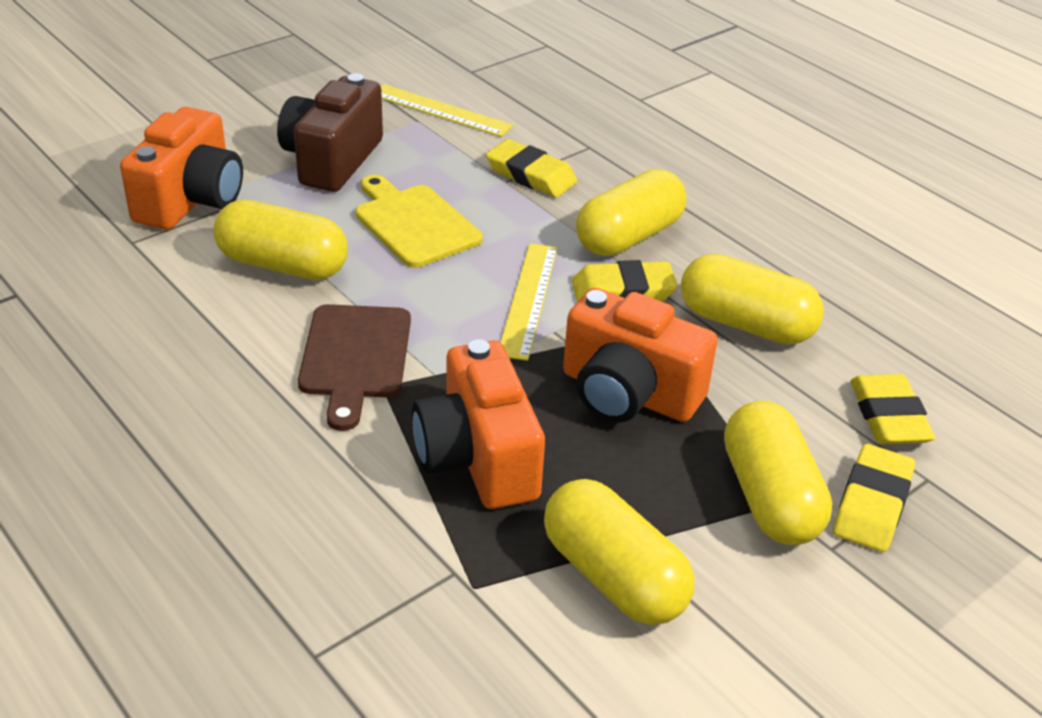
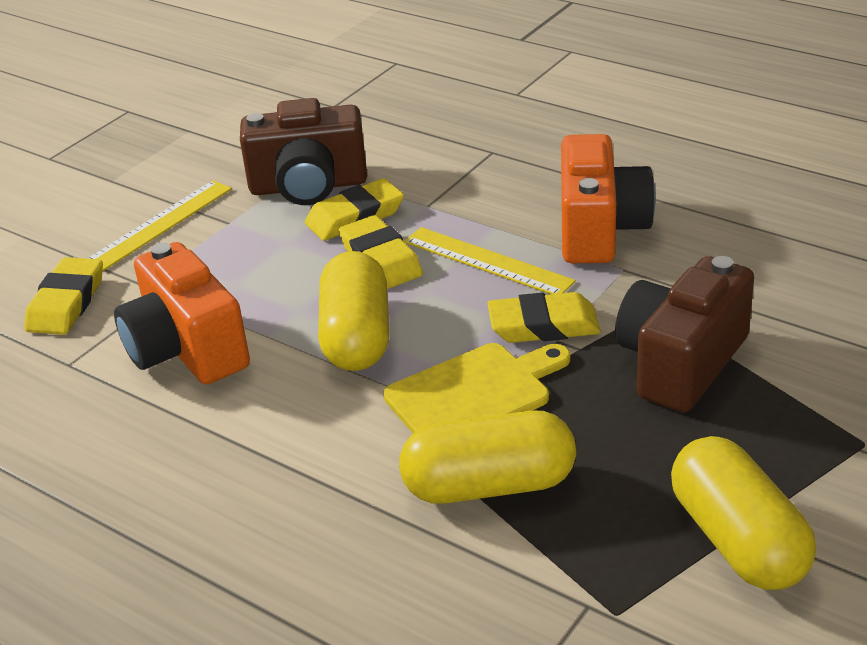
brown camera: 1 -> 2
brown cutting board: 1 -> 0
orange camera: 3 -> 2
yellow capsule: 5 -> 3

